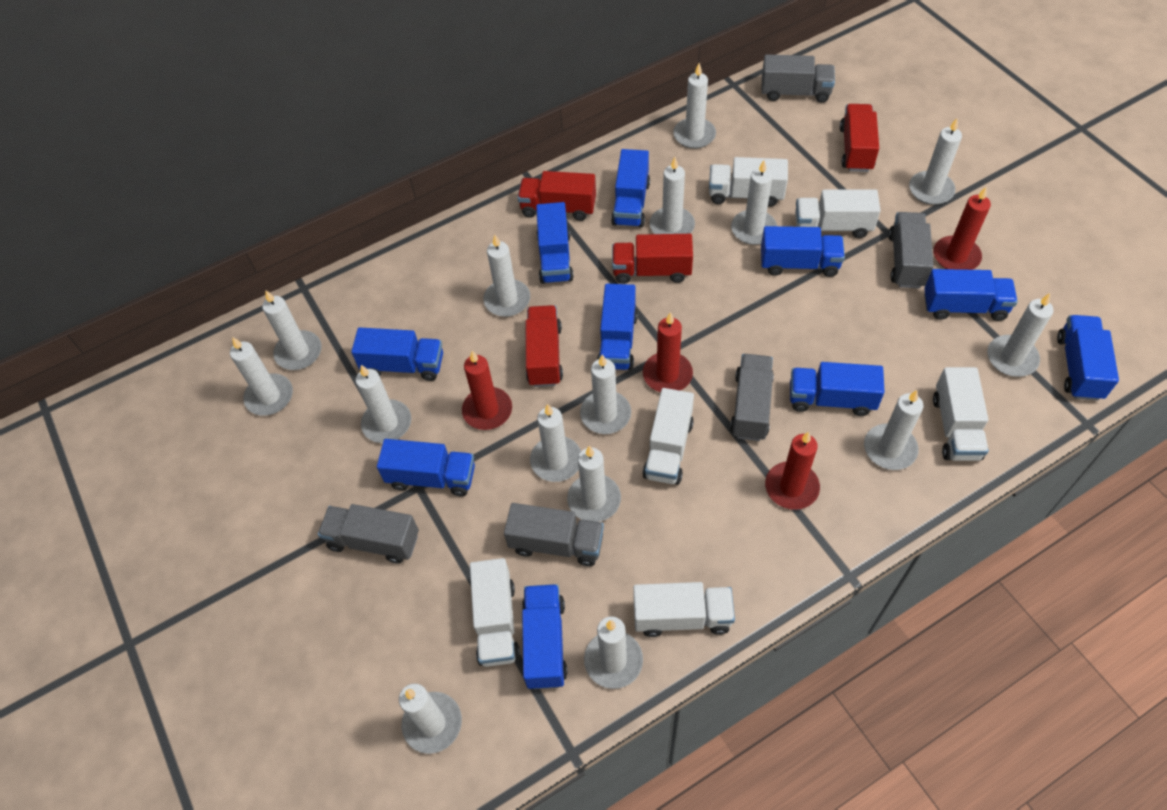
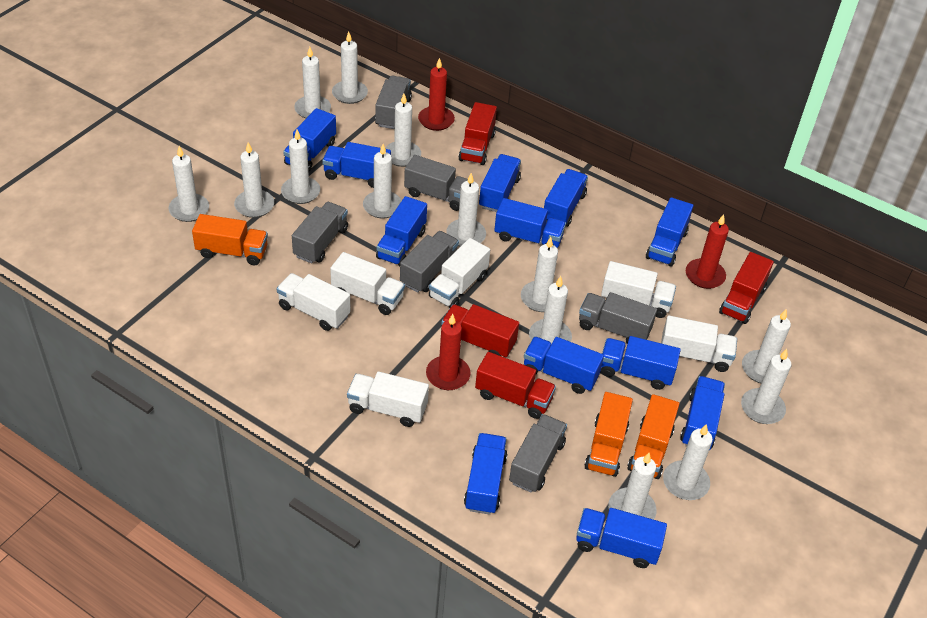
blue truck: 10 -> 12
grey truck: 5 -> 6
orange truck: 0 -> 3
red candle: 4 -> 3
white candle: 15 -> 14

